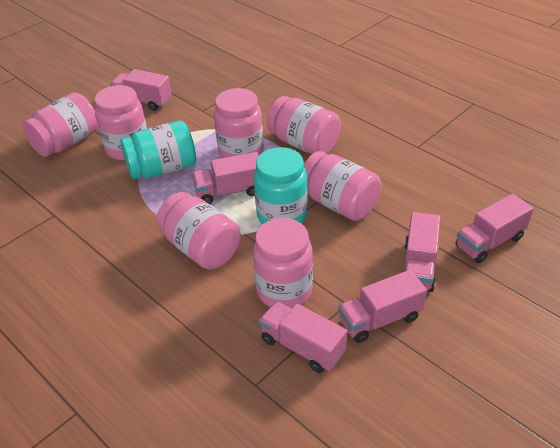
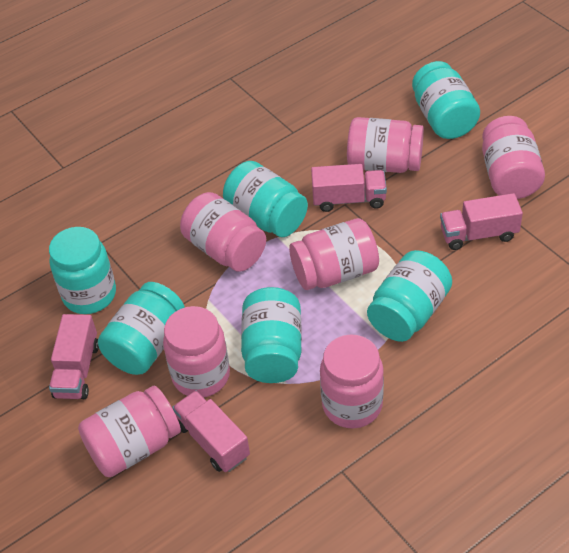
pink truck: 6 -> 4
turquoise jar: 2 -> 6

